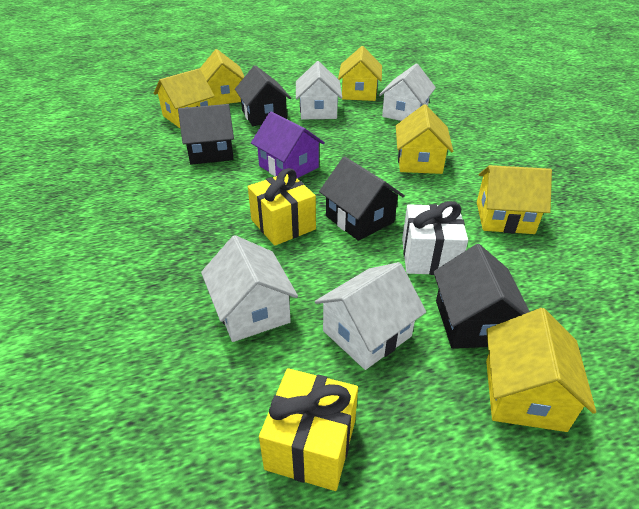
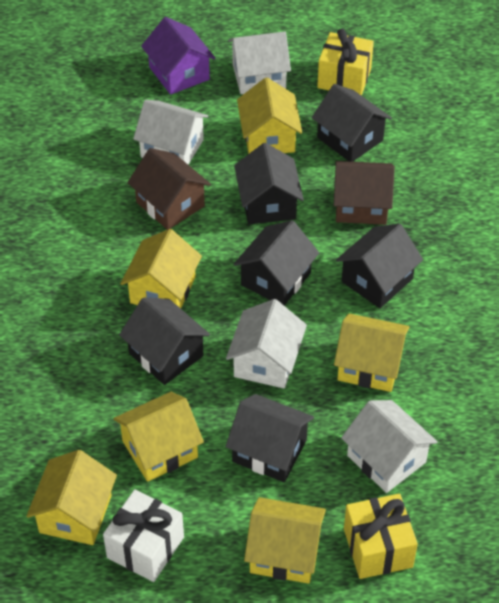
black house: 4 -> 6
brown house: 0 -> 2

